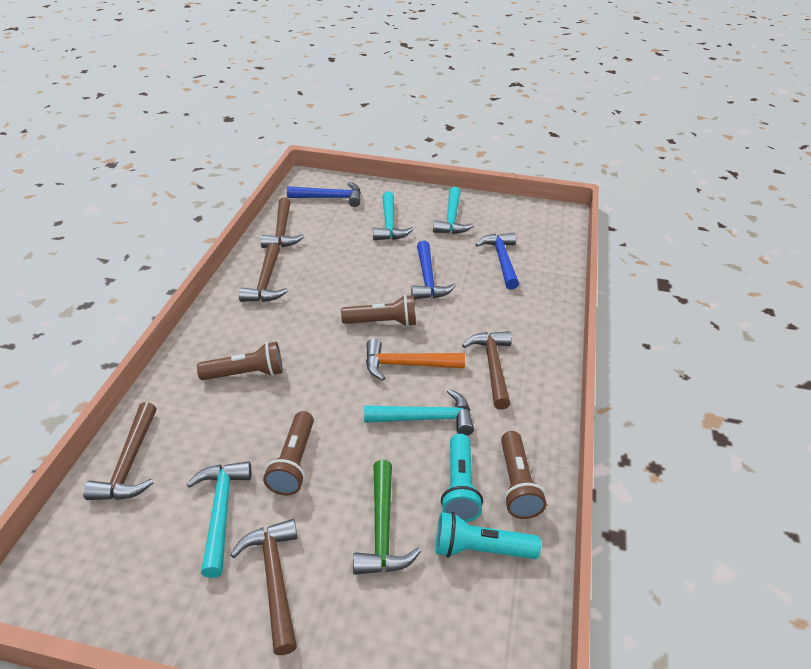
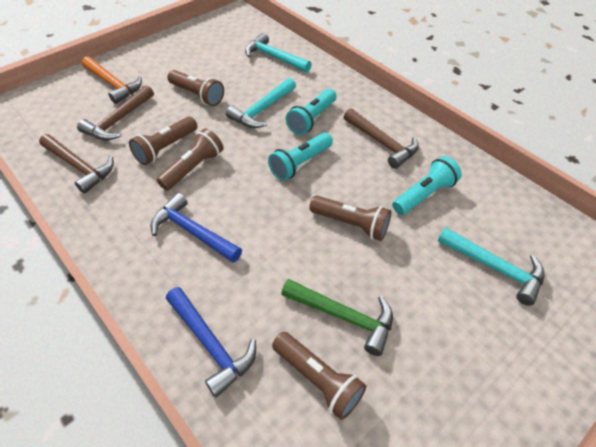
blue hammer: 3 -> 2
brown flashlight: 4 -> 5
brown hammer: 5 -> 3
turquoise flashlight: 2 -> 3
turquoise hammer: 4 -> 3

